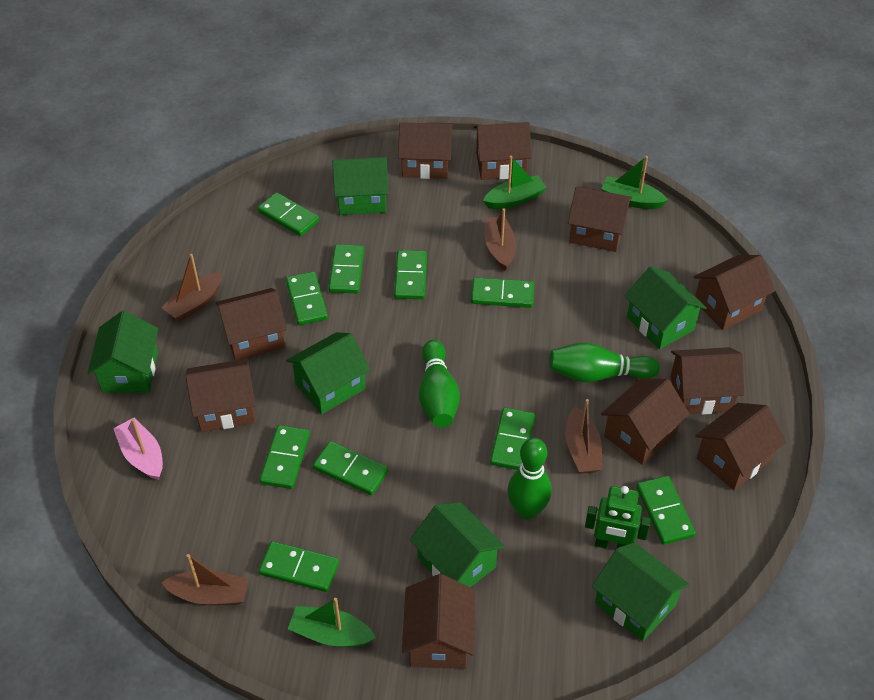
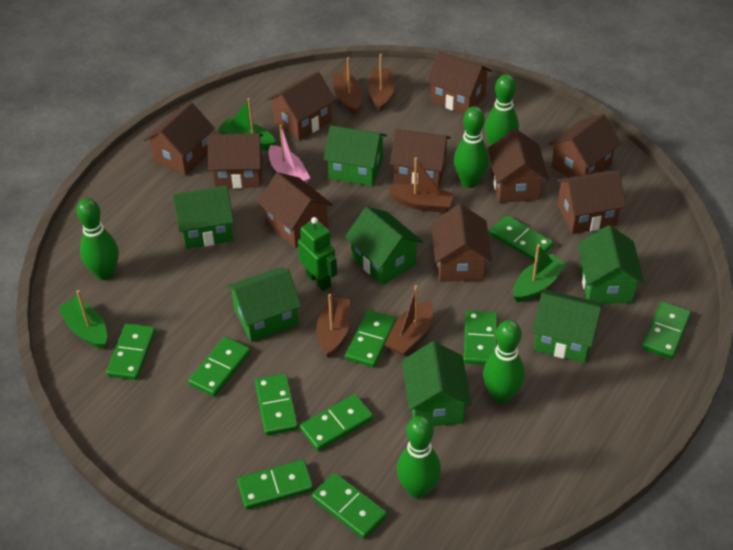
brown boat: 4 -> 5
green bowling pin: 3 -> 5
green house: 6 -> 7

